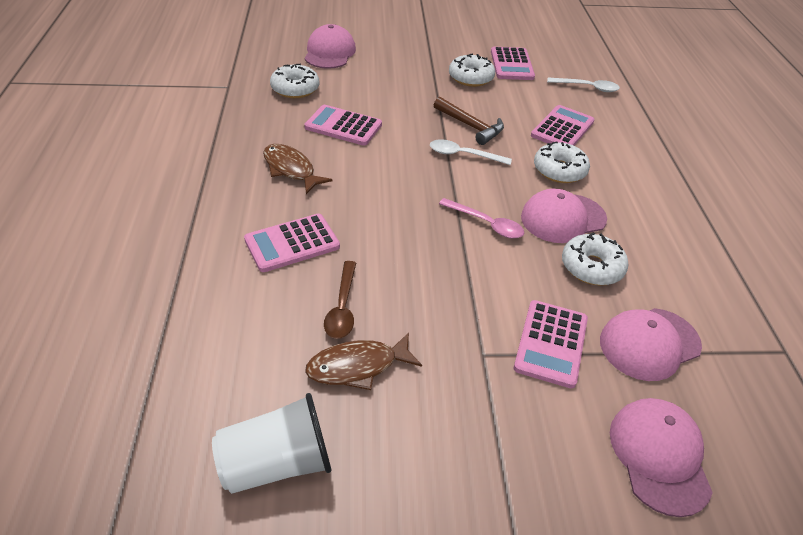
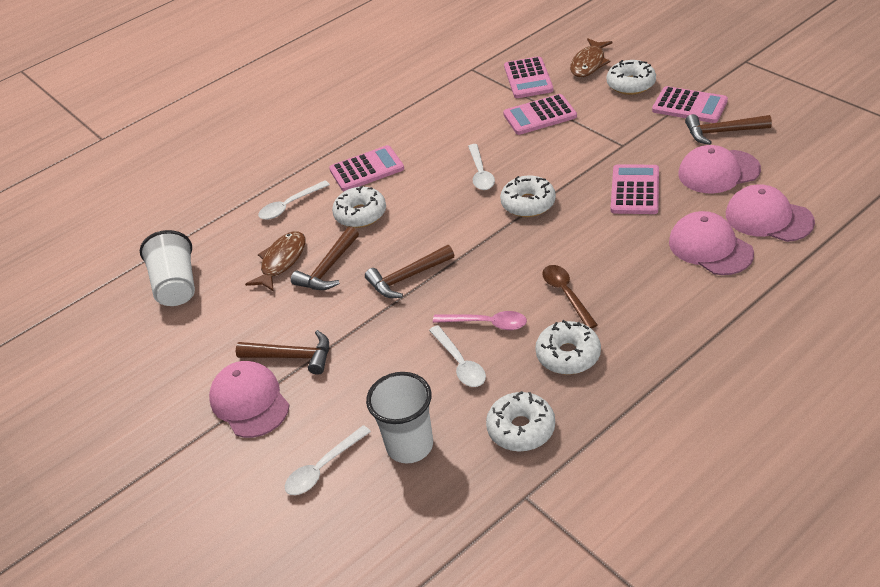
brown hammer: 1 -> 4
white cup: 1 -> 2
white donut: 4 -> 5
white spoon: 2 -> 4

